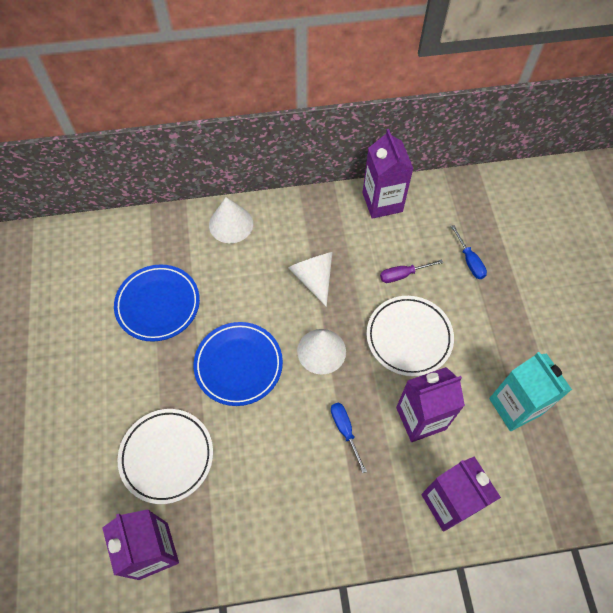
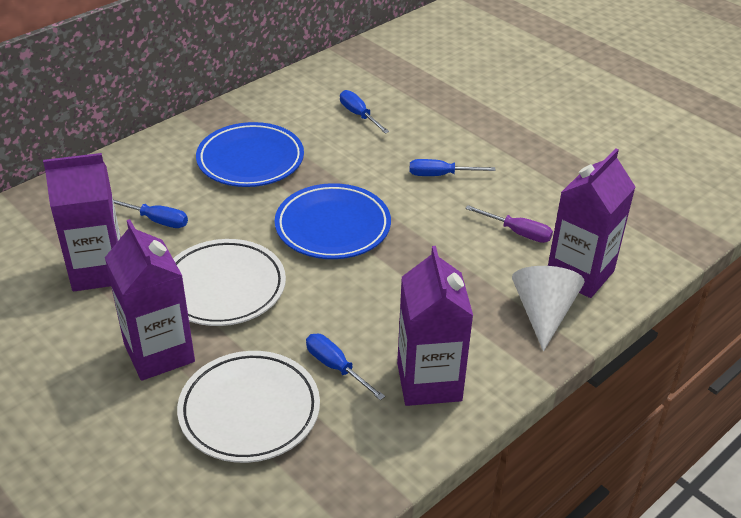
blue screwdriver: 2 -> 4
turquoise carton: 1 -> 0
white cone: 3 -> 1

